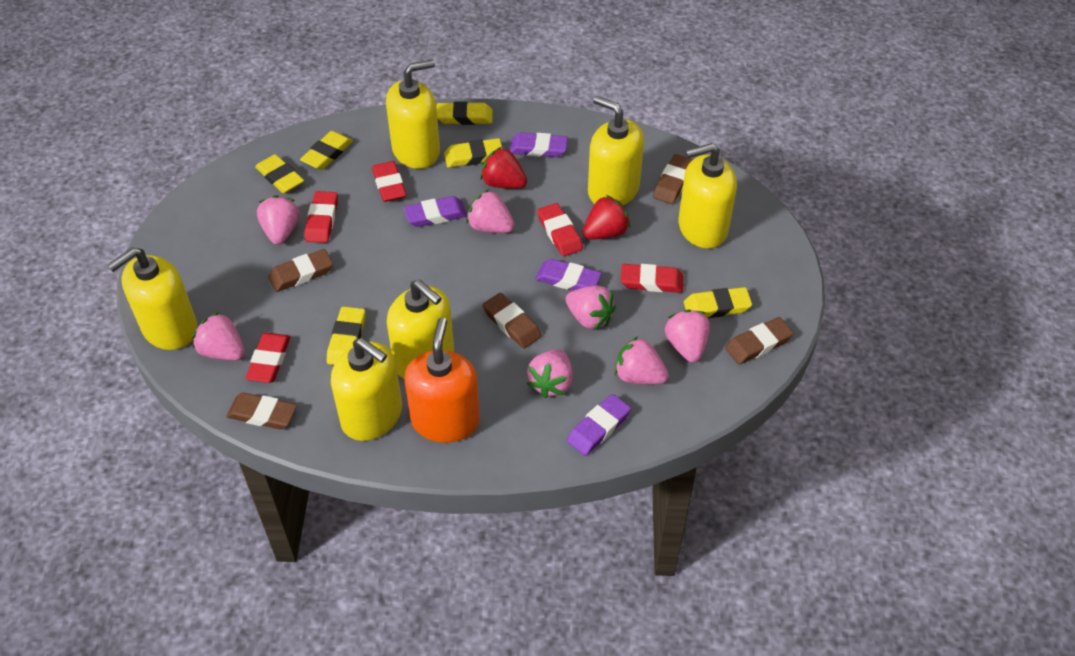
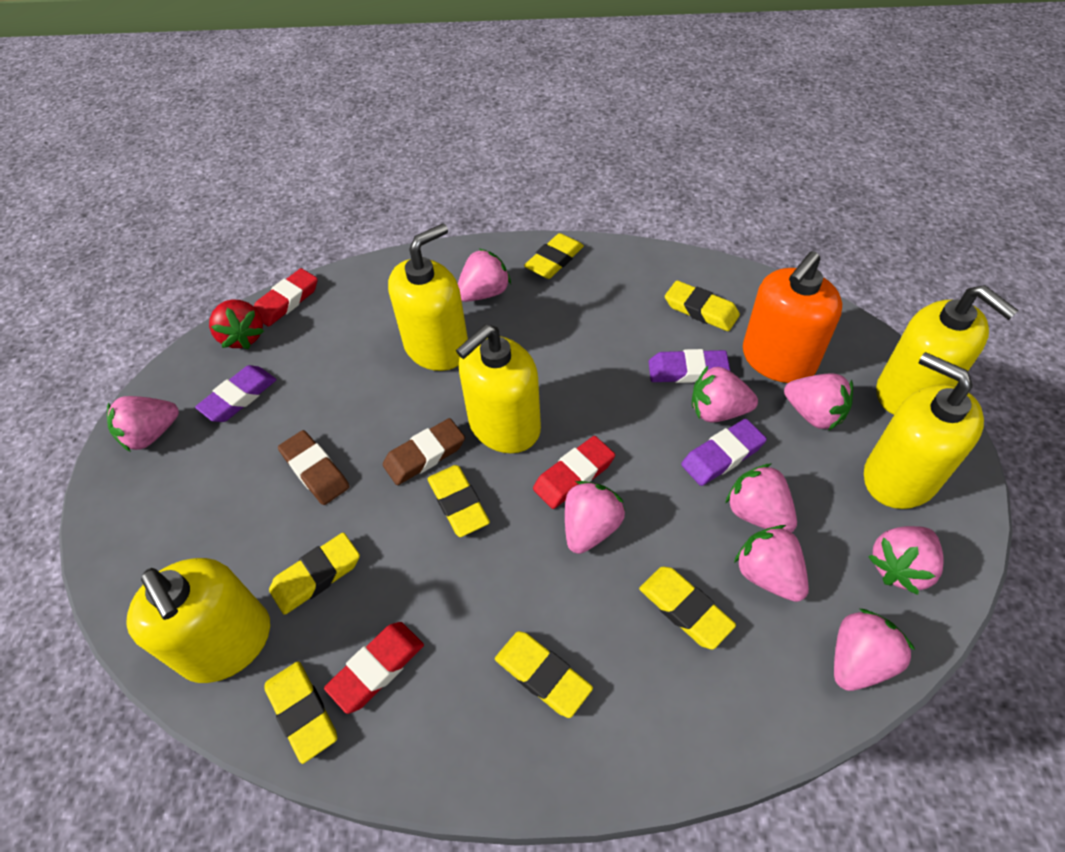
brown eraser: 5 -> 2
pink strawberry: 7 -> 9
purple eraser: 4 -> 3
red eraser: 5 -> 3
red strawberry: 2 -> 1
yellow eraser: 6 -> 7
yellow soap dispenser: 6 -> 5

